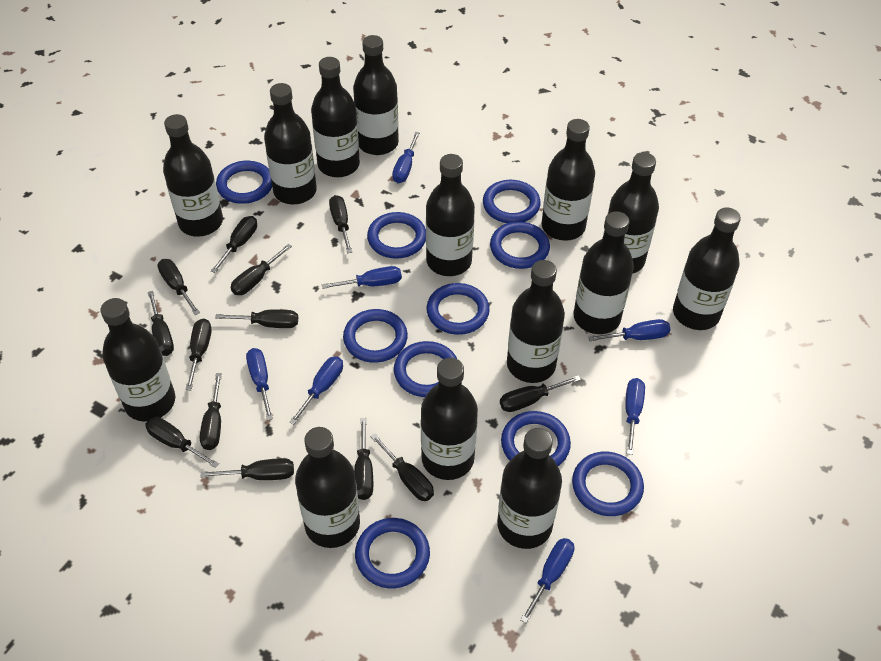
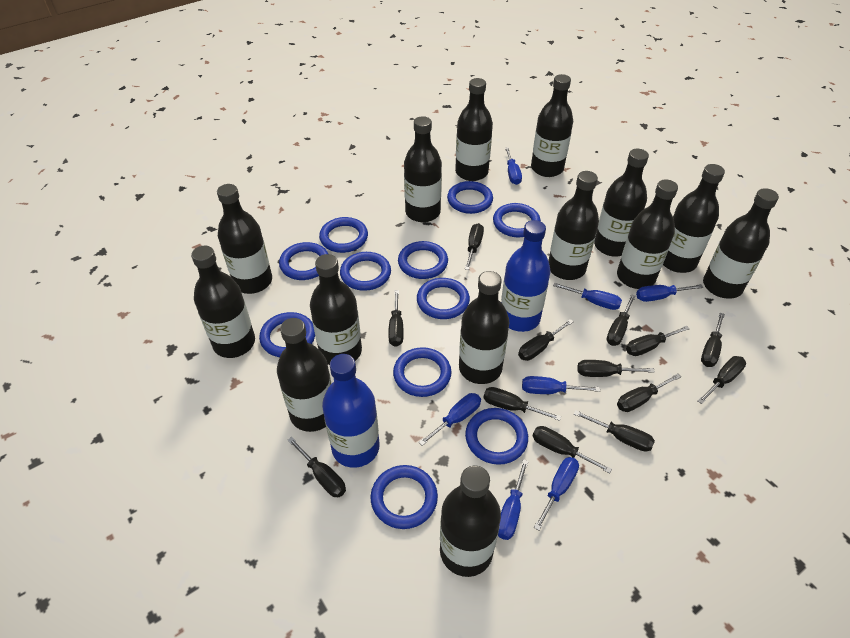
blue bottle: 0 -> 2
blue ring: 10 -> 11

